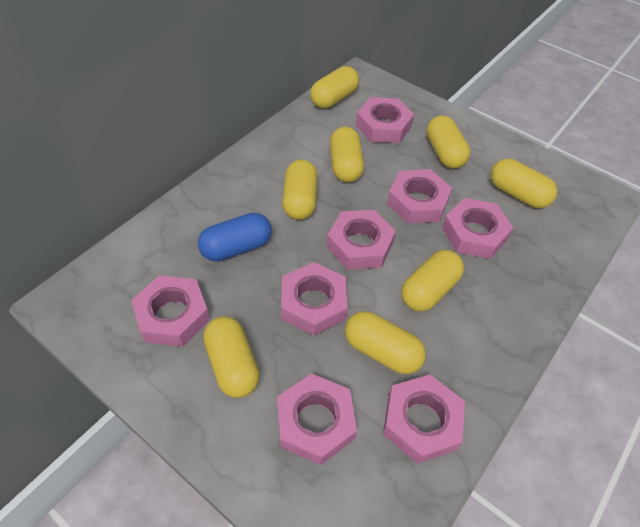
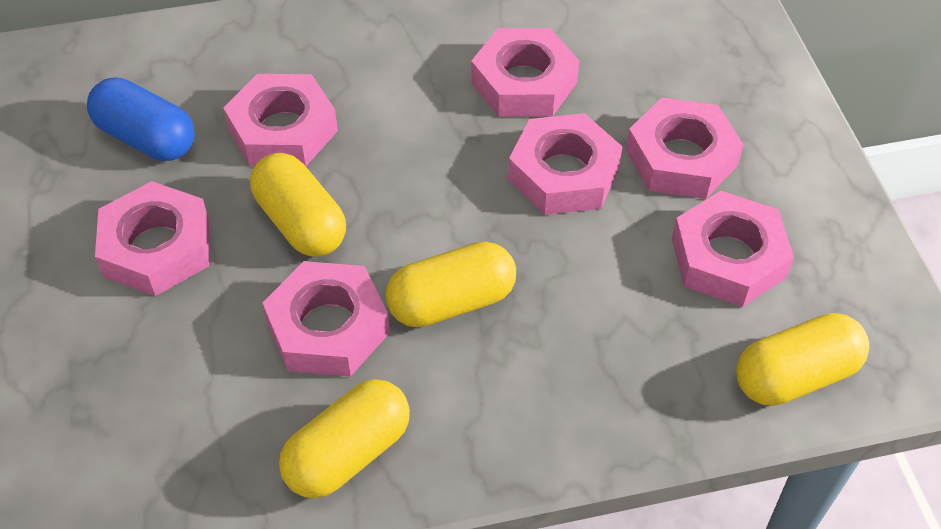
pink nut: 8 -> 7
yellow capsule: 8 -> 4

